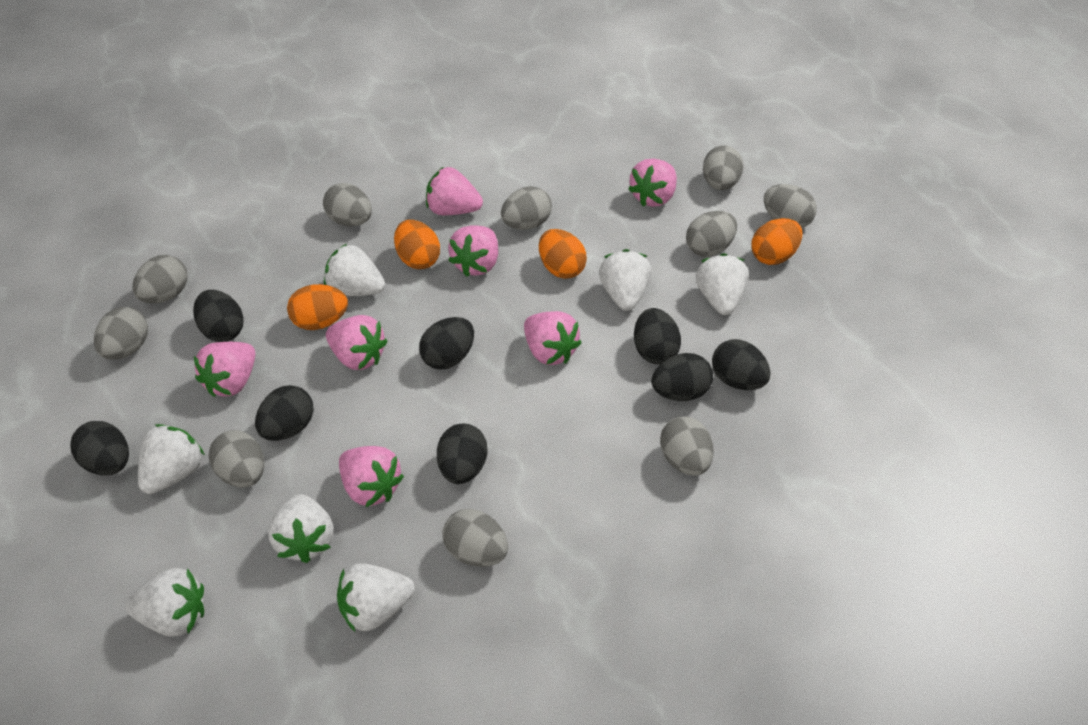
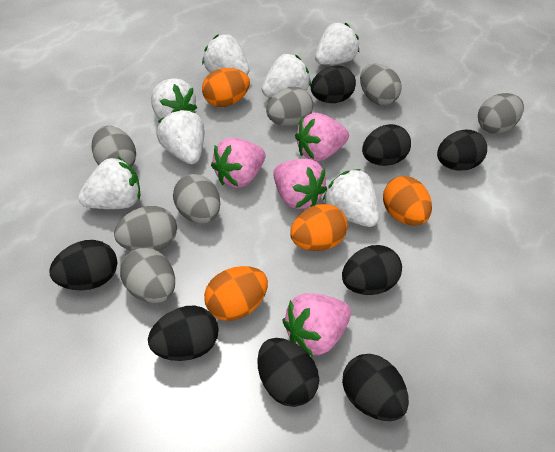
grey egg: 10 -> 7
pink strawberry: 7 -> 4

